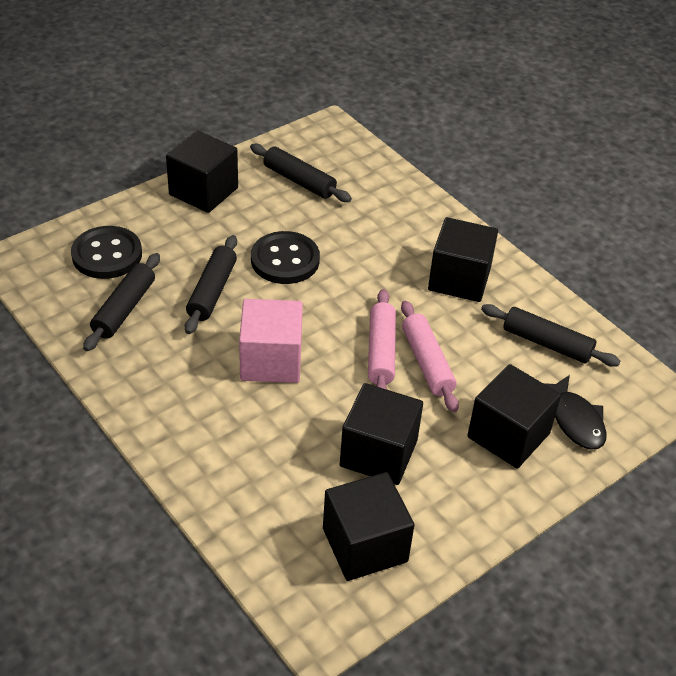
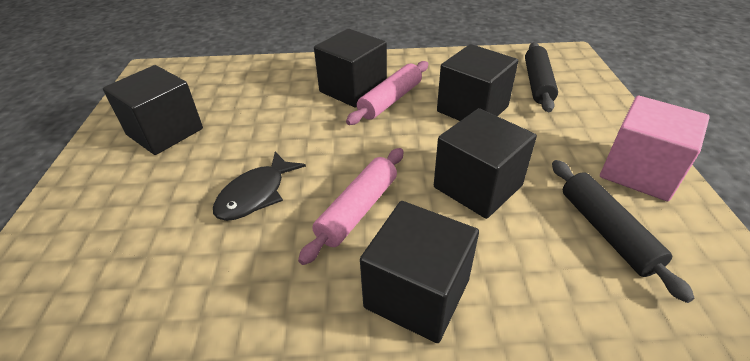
black button: 2 -> 0
black rolling pin: 4 -> 2

